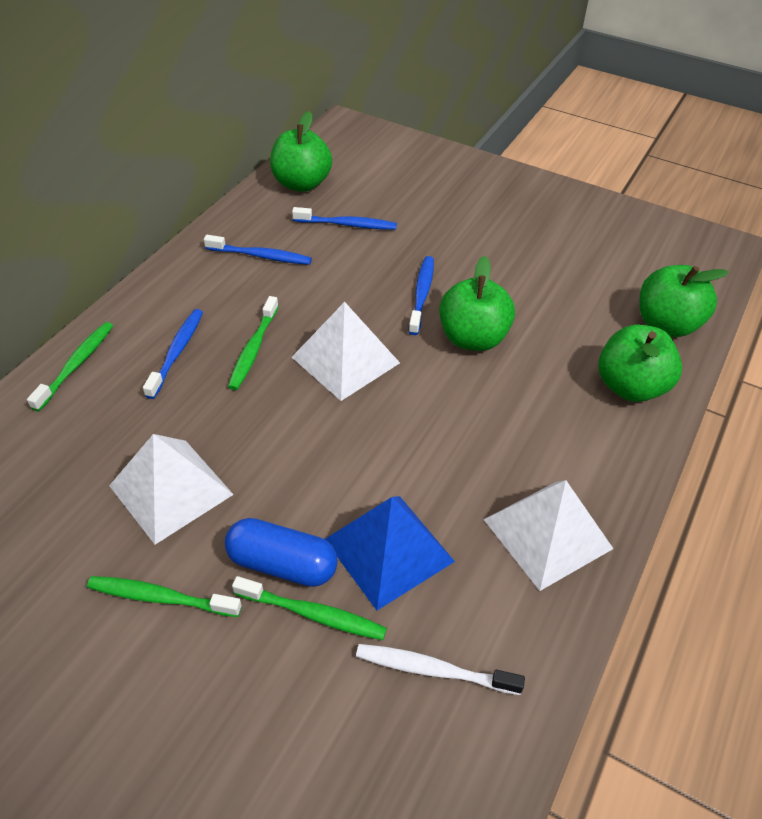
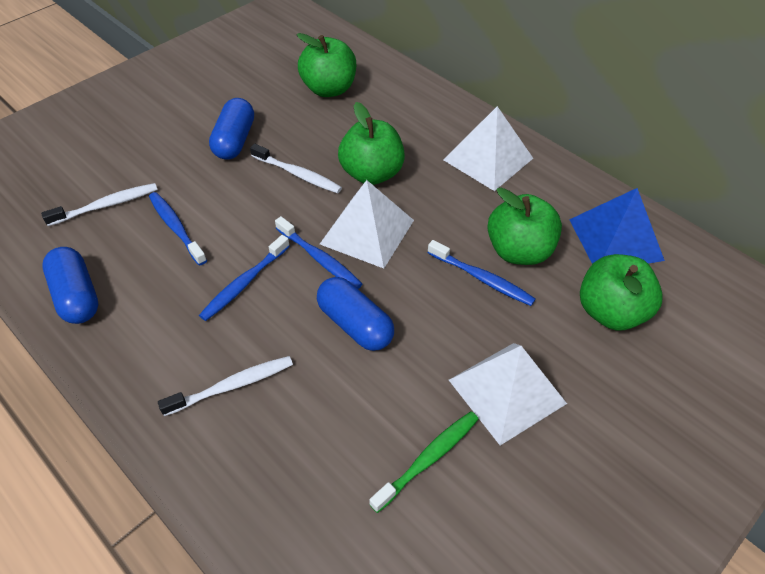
blue capsule: 1 -> 3
green toothbrush: 4 -> 1
white toothbrush: 1 -> 3

